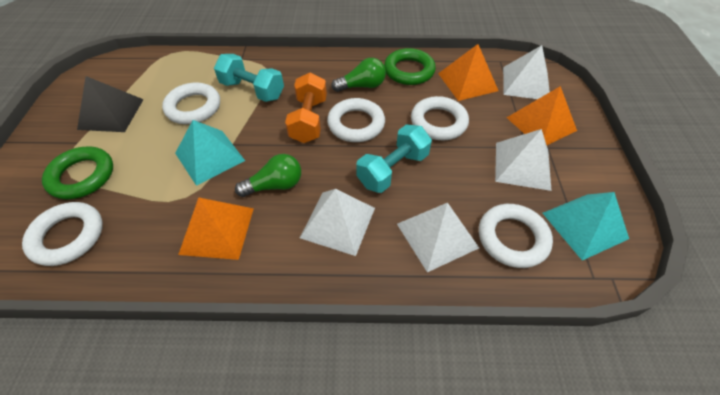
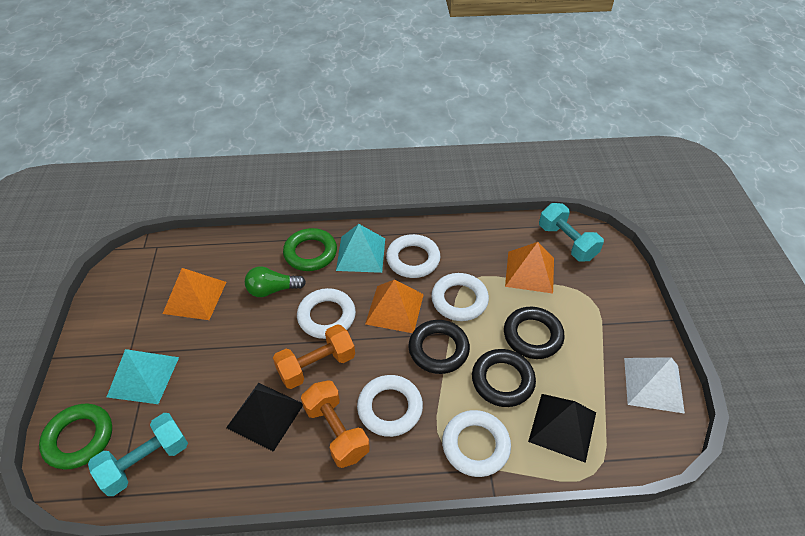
black pyramid: 1 -> 2
black ring: 0 -> 3
green light bulb: 2 -> 1
orange dumbbell: 1 -> 2
white pyramid: 4 -> 1

